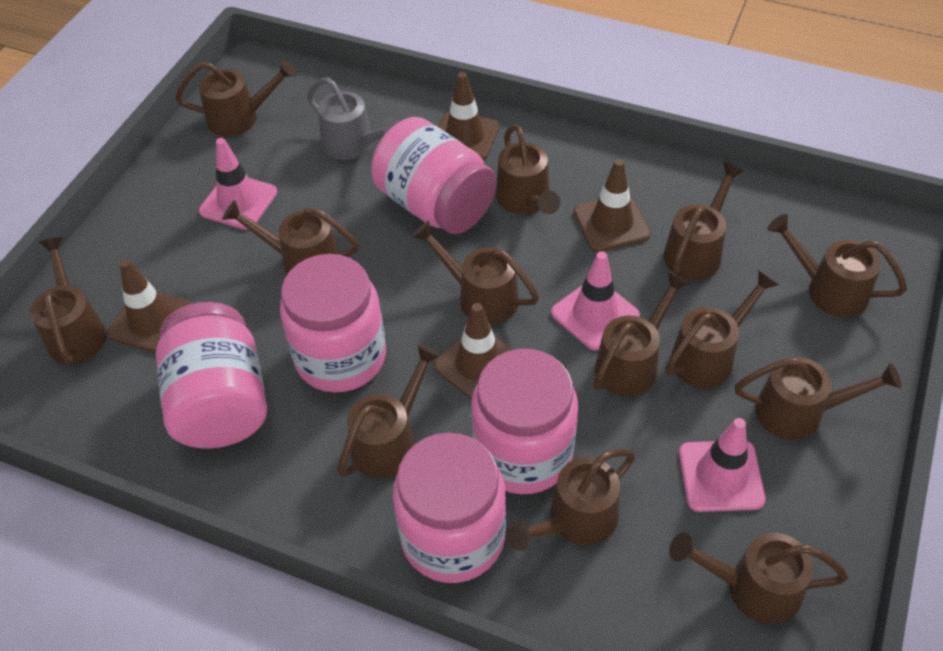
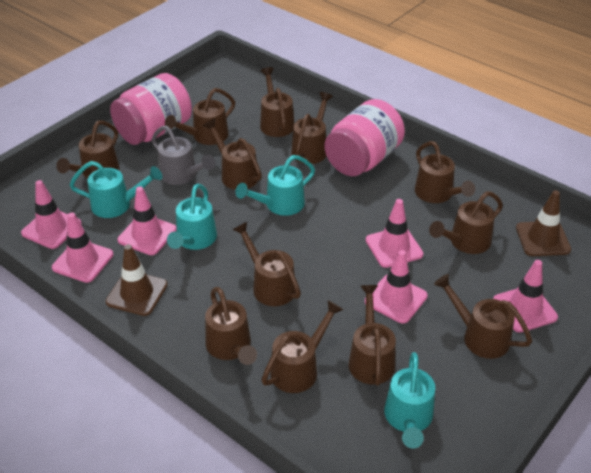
brown traffic cone: 4 -> 2
brown watering can: 13 -> 12
pink jar: 5 -> 2
pink traffic cone: 3 -> 6
turquoise watering can: 0 -> 4

